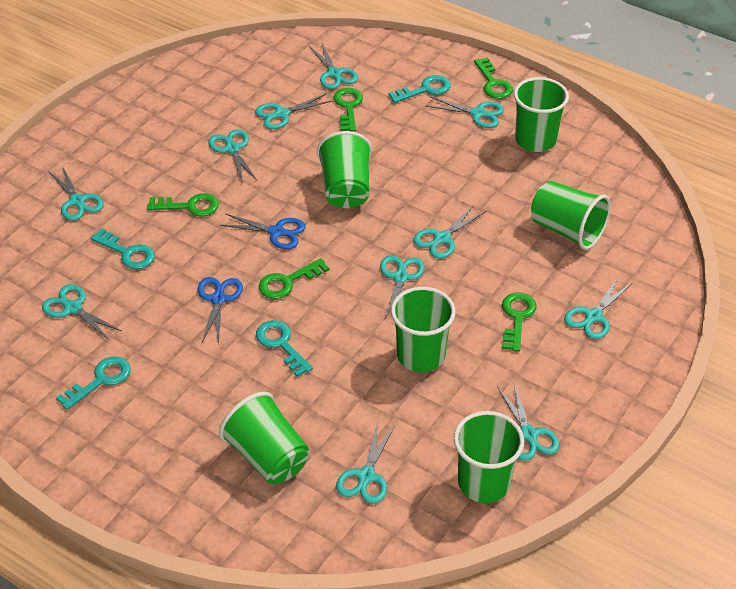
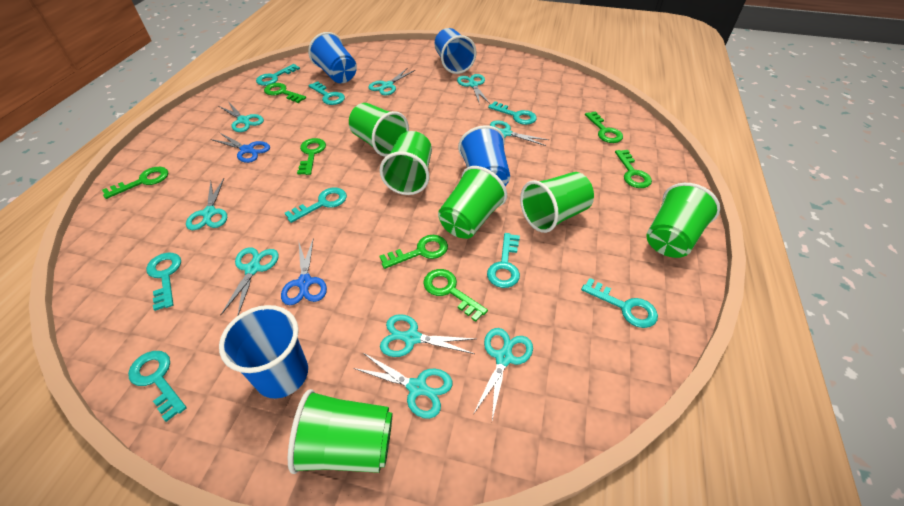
blue cup: 0 -> 4
green key: 5 -> 7
turquoise key: 4 -> 8
turquoise scissors: 11 -> 9

